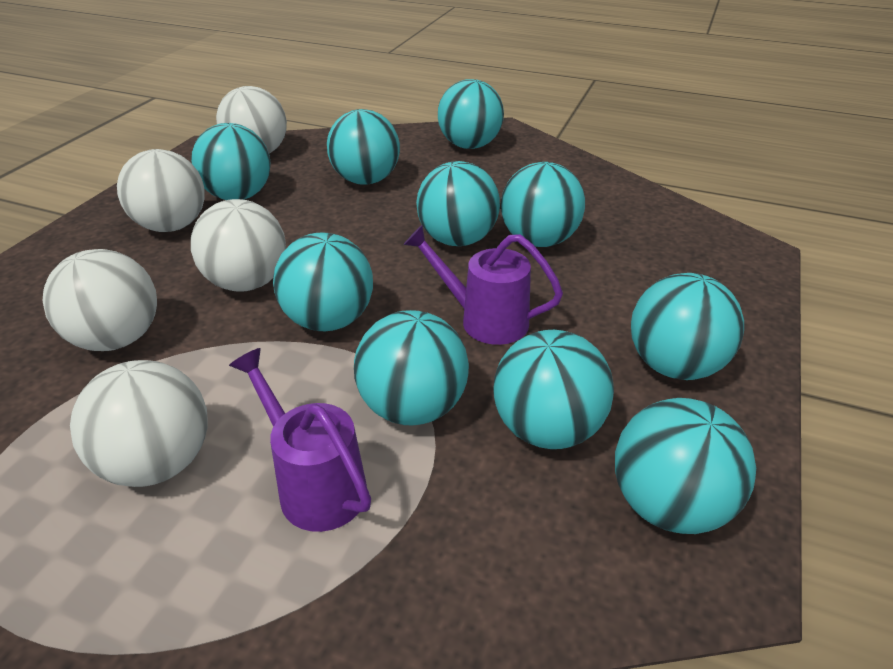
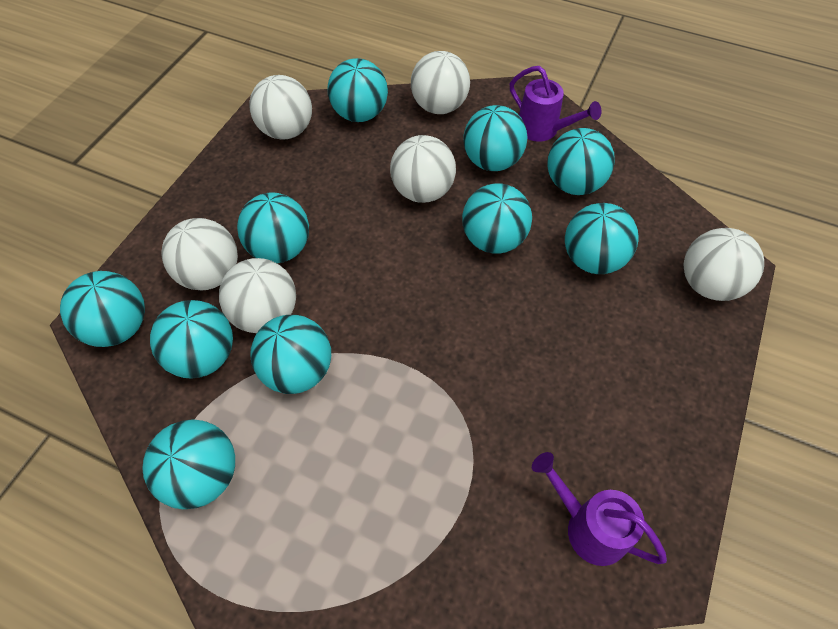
white ball: 5 -> 6

